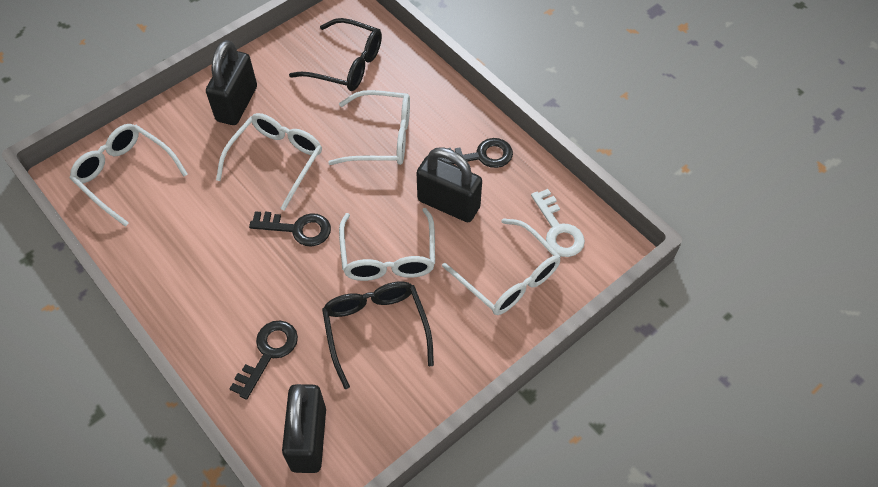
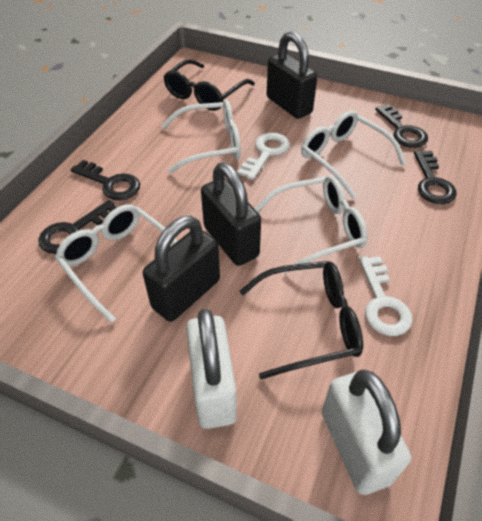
black key: 3 -> 4
white glasses: 5 -> 4
white key: 1 -> 2
white padlock: 0 -> 2

